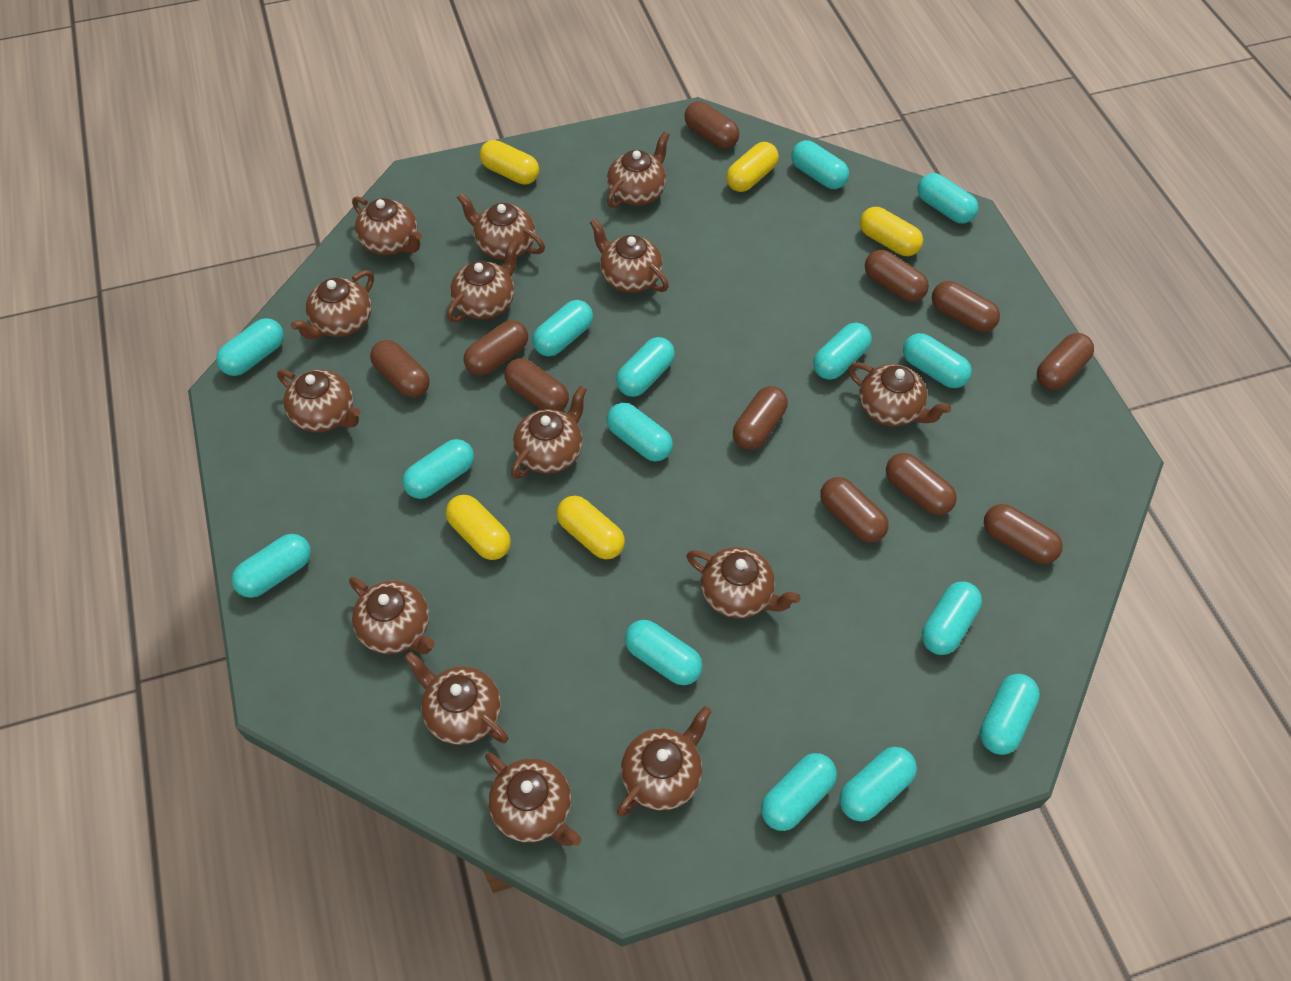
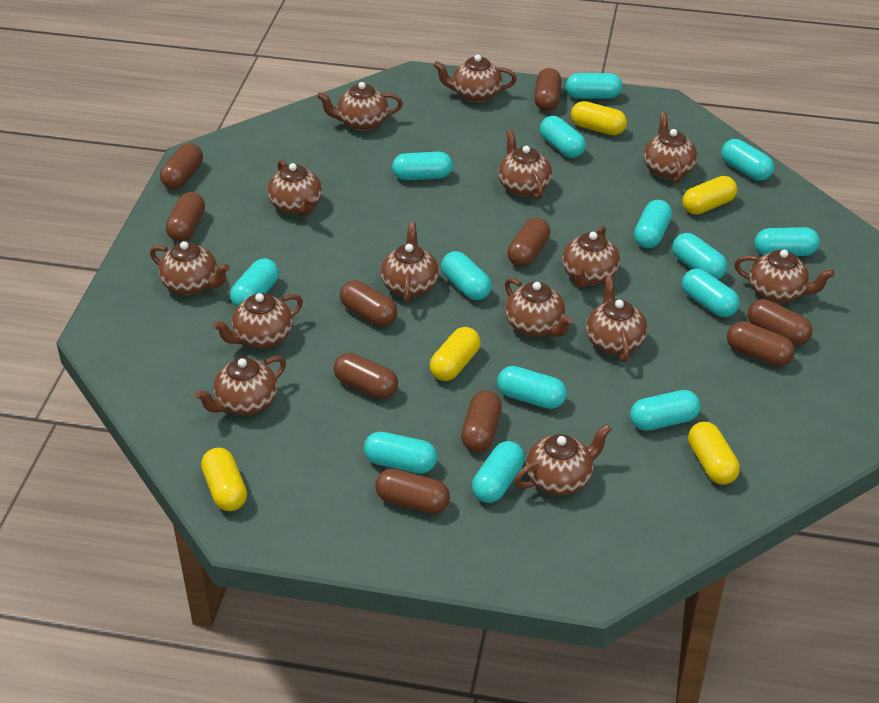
brown capsule: 11 -> 10
turquoise capsule: 15 -> 14

